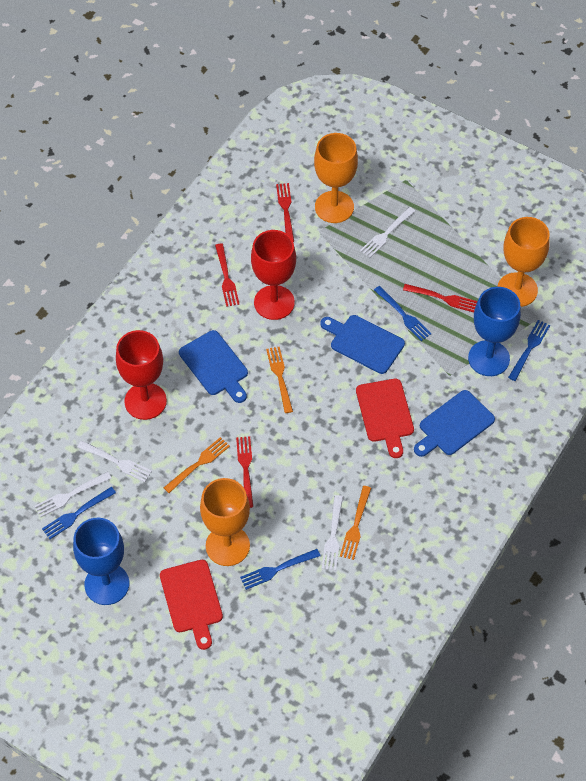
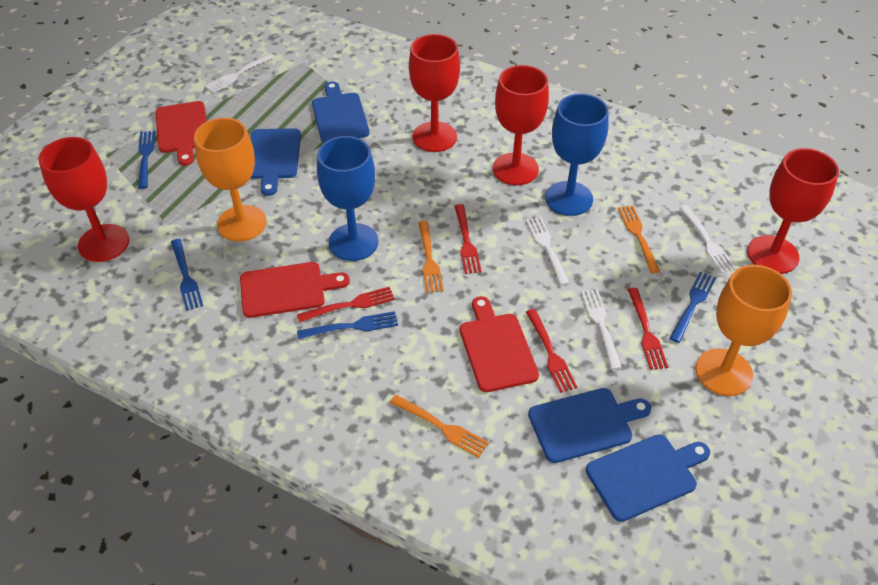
blue cutting board: 3 -> 4
orange goblet: 3 -> 2
red cutting board: 2 -> 3
red goblet: 2 -> 4

